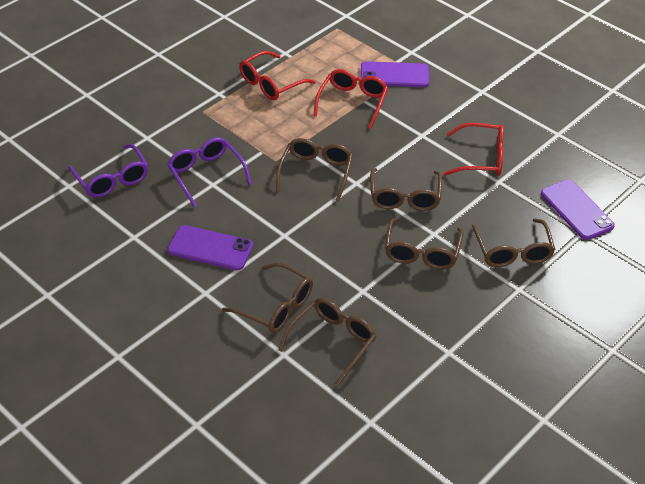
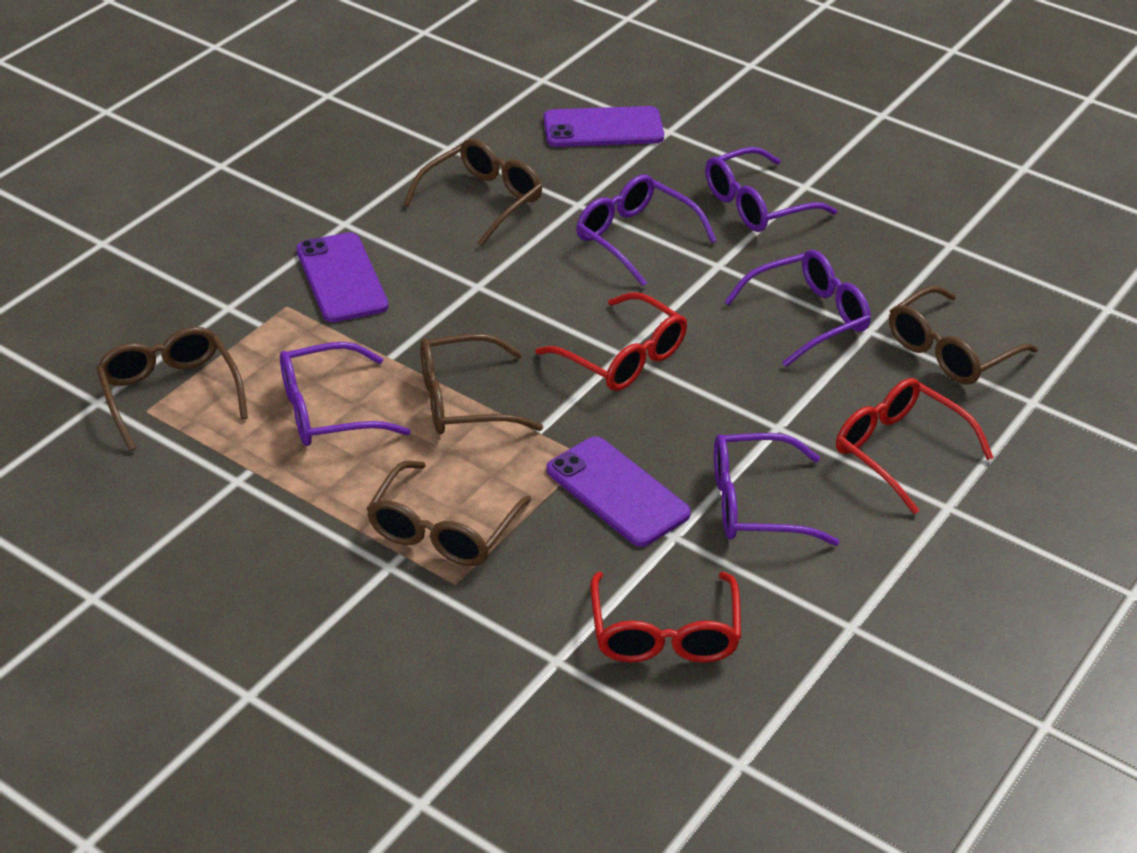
brown glasses: 6 -> 5
purple glasses: 2 -> 5

